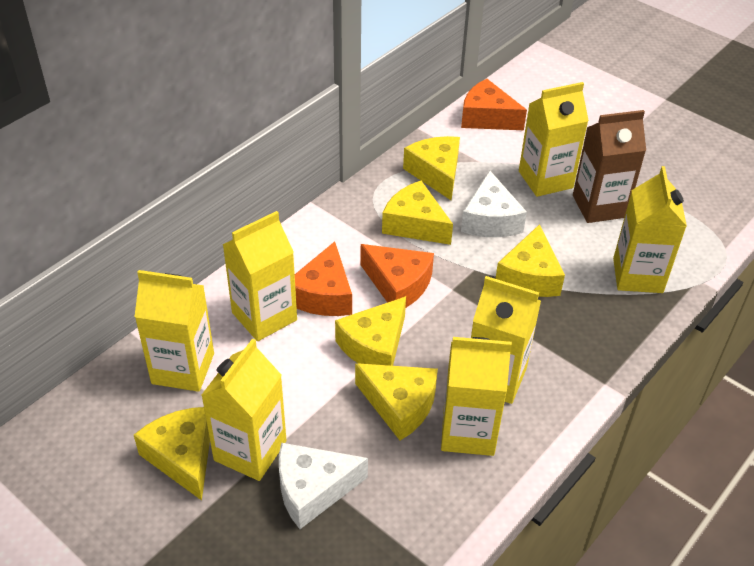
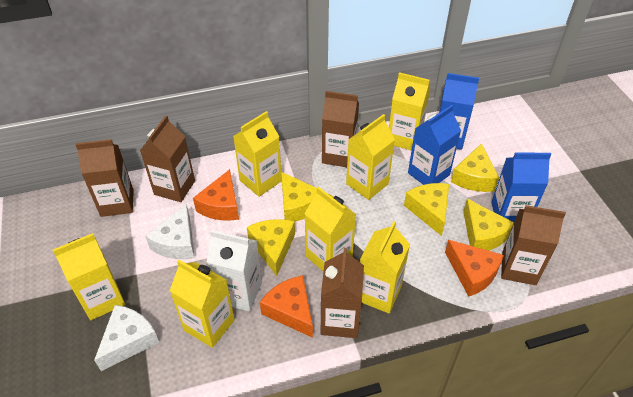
blue carton: 0 -> 3
brown carton: 1 -> 5
white carton: 0 -> 1
yellow cheese: 6 -> 5

